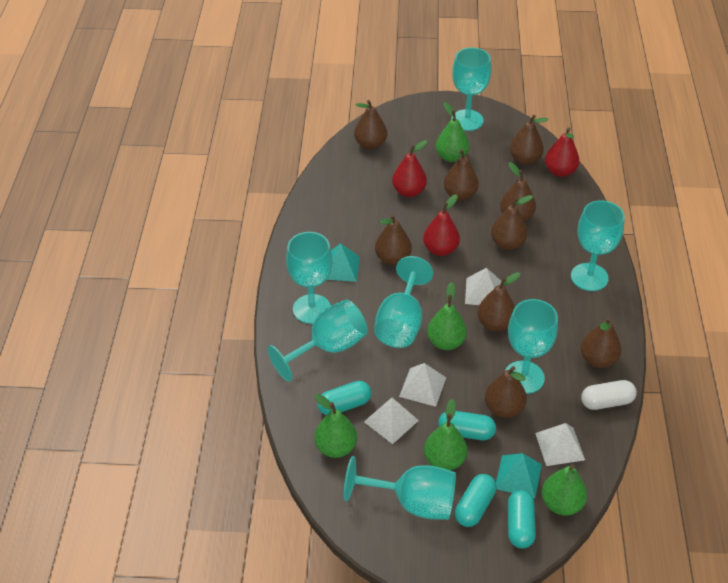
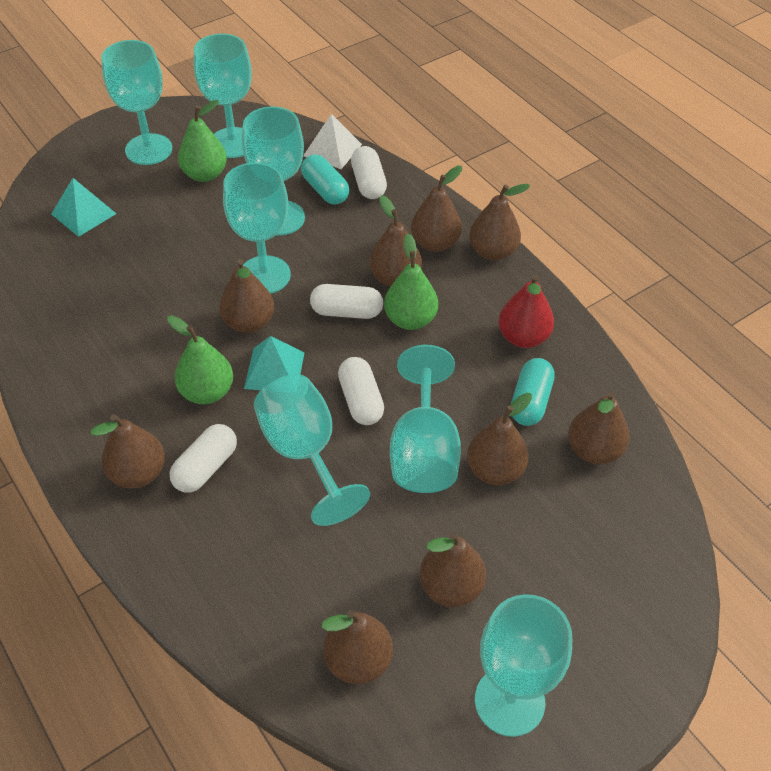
green pear: 5 -> 3
red pear: 3 -> 1
turquoise capsule: 4 -> 2
white capsule: 1 -> 4
white pyramid: 4 -> 1

